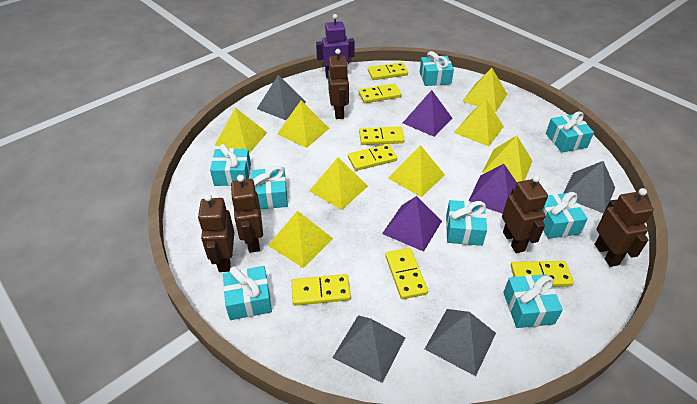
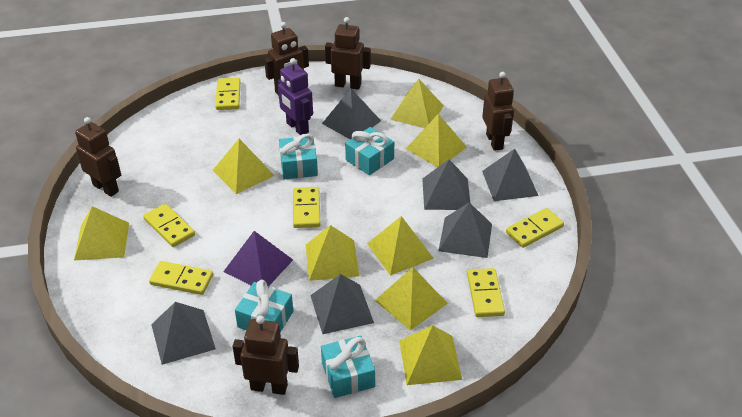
grey pyramid: 4 -> 6
purple pyramid: 3 -> 1
turquoise gift: 8 -> 4
yellow domino: 7 -> 6

